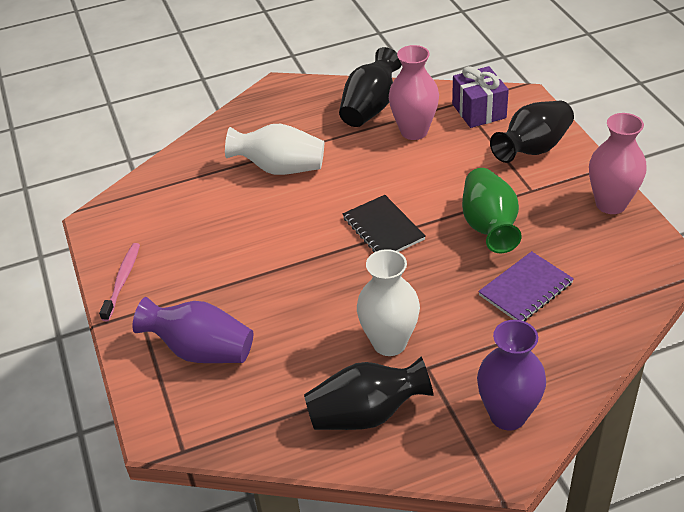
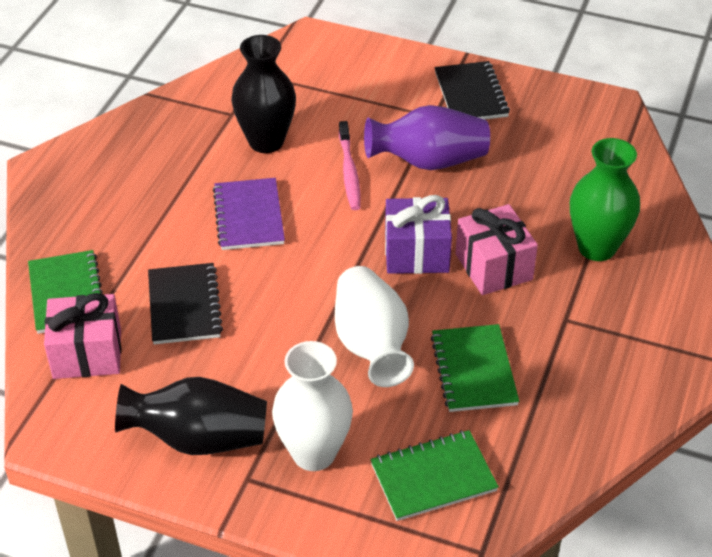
black notebook: 1 -> 2
black vase: 3 -> 2
green notebook: 0 -> 3
pink gift: 0 -> 2
pink vase: 2 -> 0
purple vase: 2 -> 1

